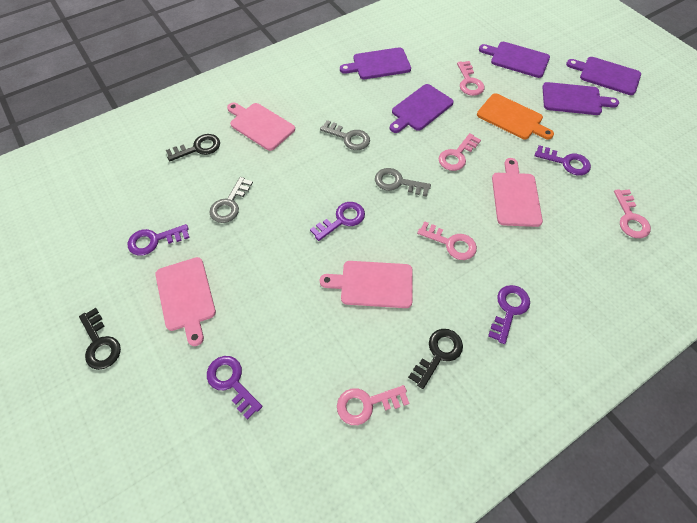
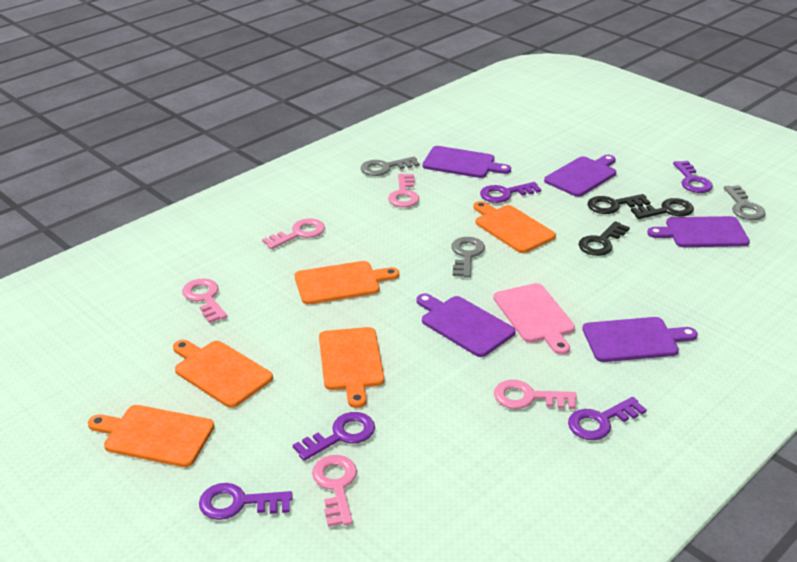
orange cutting board: 1 -> 5
pink cutting board: 4 -> 1

